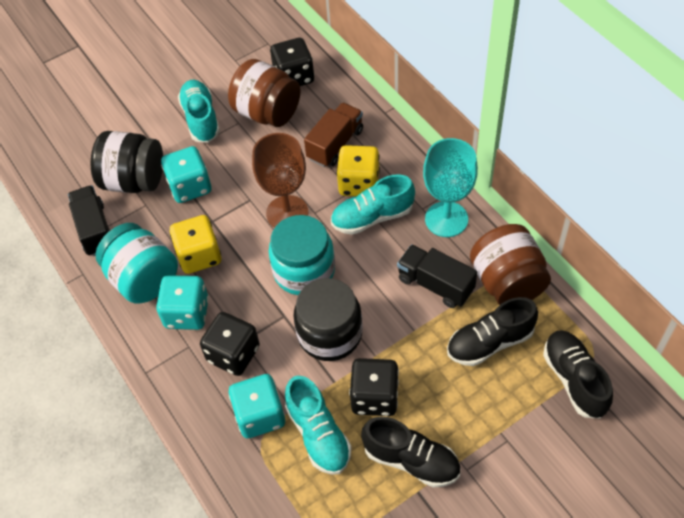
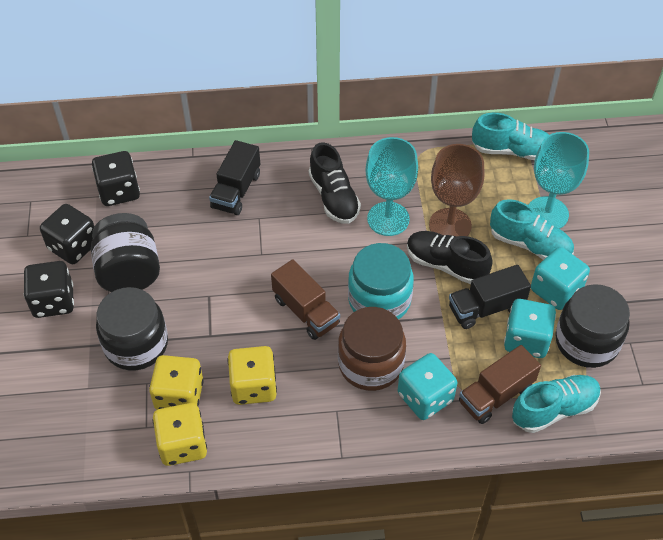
black jar: 2 -> 3
black shoe: 3 -> 2
brown jar: 2 -> 1
brown truck: 1 -> 2
turquoise goblet: 1 -> 2
turquoise jar: 2 -> 1
yellow dice: 2 -> 3

